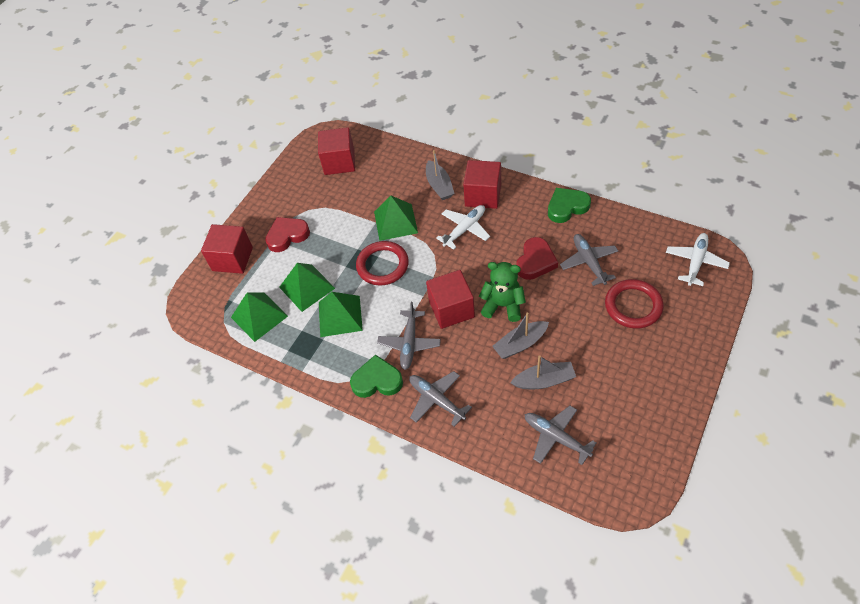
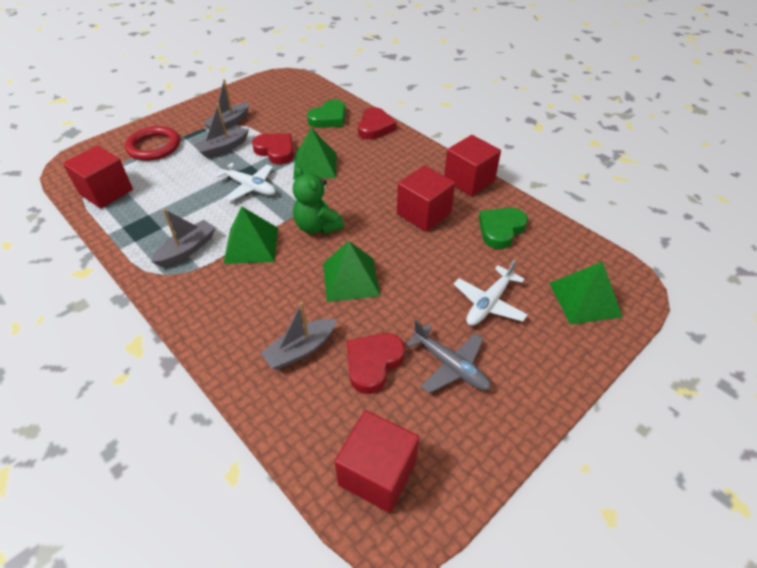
grey boat: 3 -> 4
grey plane: 4 -> 1
red heart: 2 -> 3
red ring: 2 -> 1

